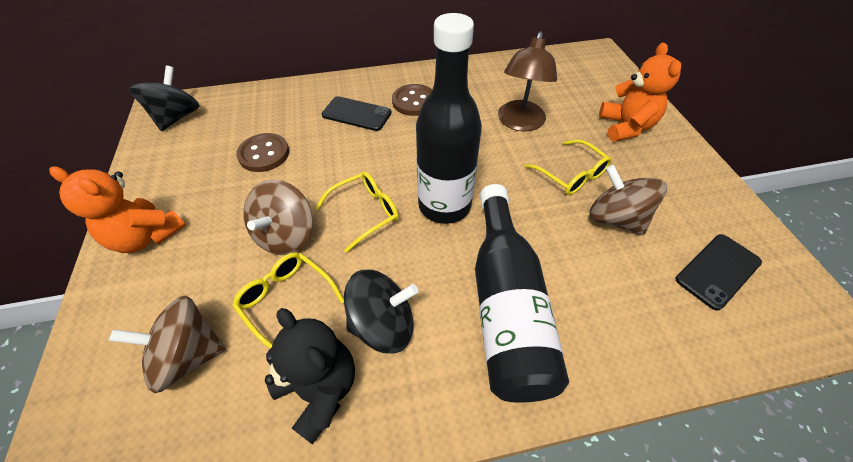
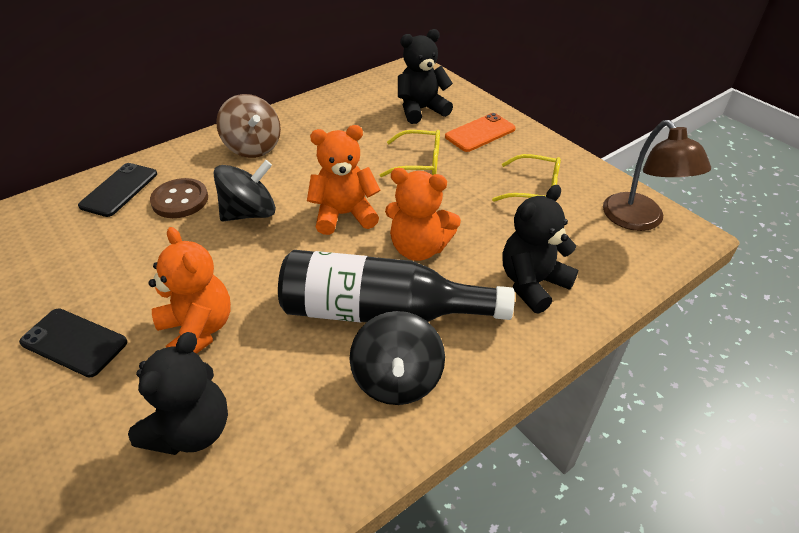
black bottle: 2 -> 1
black teddy bear: 1 -> 3
brown button: 2 -> 1
brown spinning top: 3 -> 1
orange phone: 0 -> 1
orange teddy bear: 2 -> 3
yellow glasses: 3 -> 2

